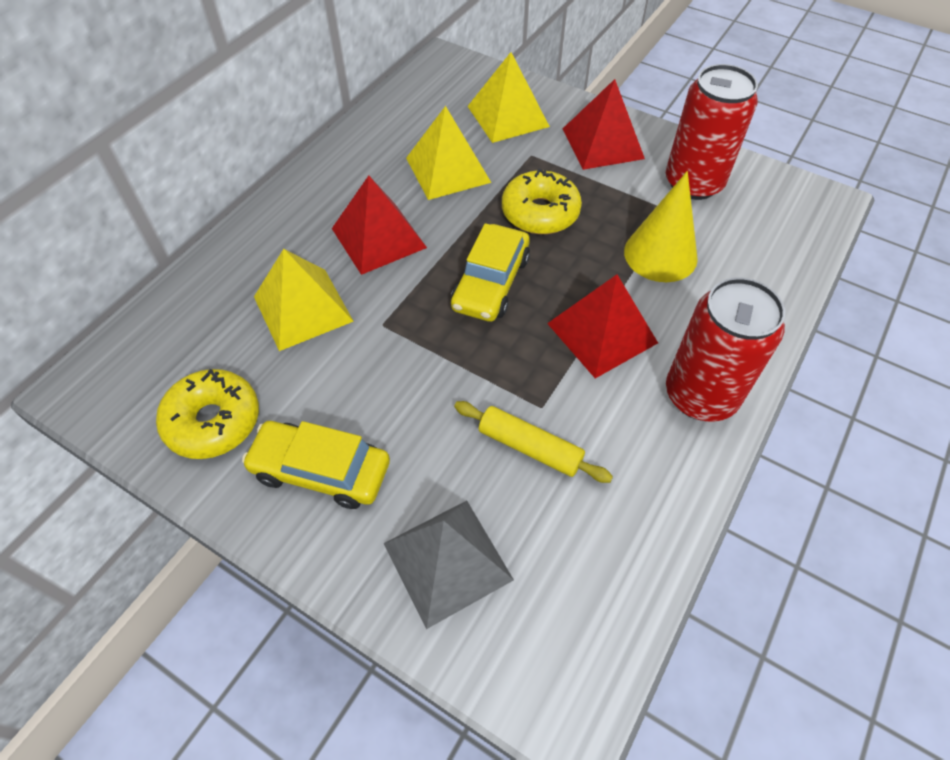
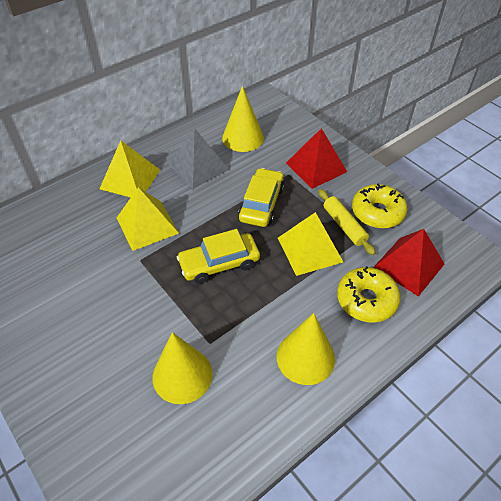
red can: 2 -> 0
red pyramid: 3 -> 2
yellow cone: 1 -> 3

